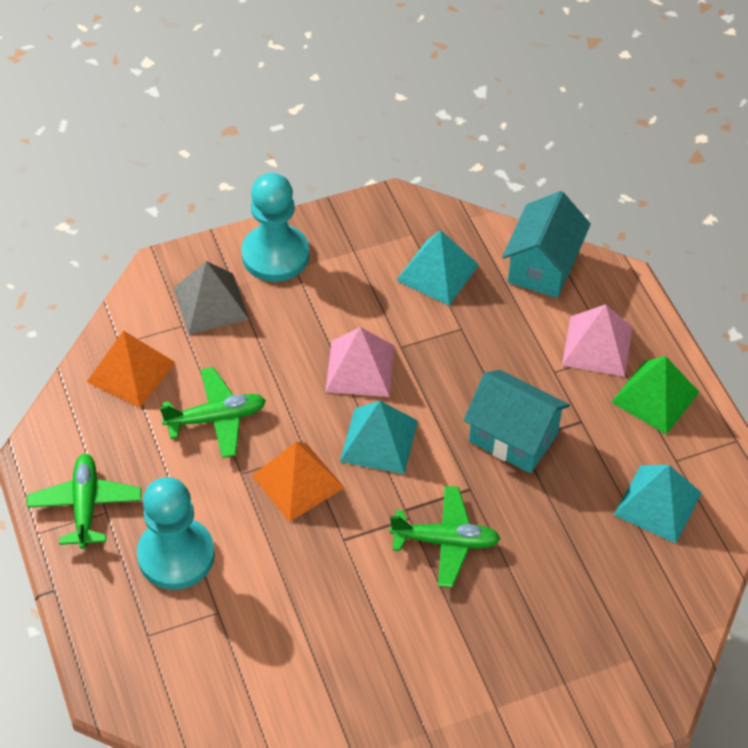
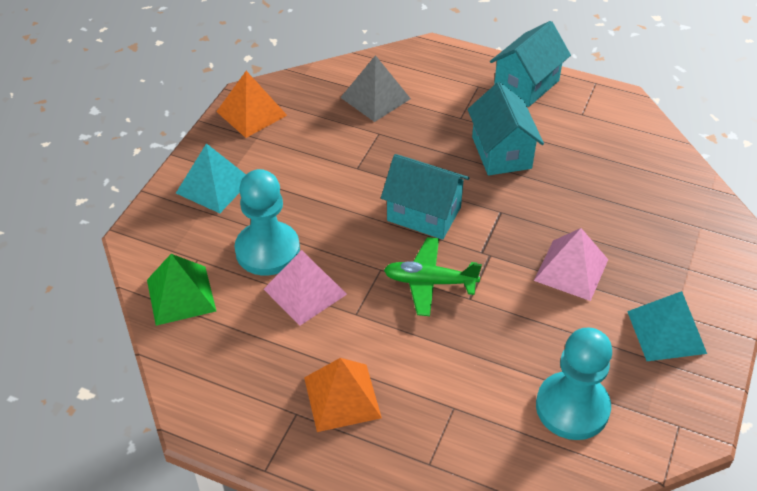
green plane: 3 -> 1
turquoise house: 2 -> 3
turquoise pyramid: 3 -> 2

